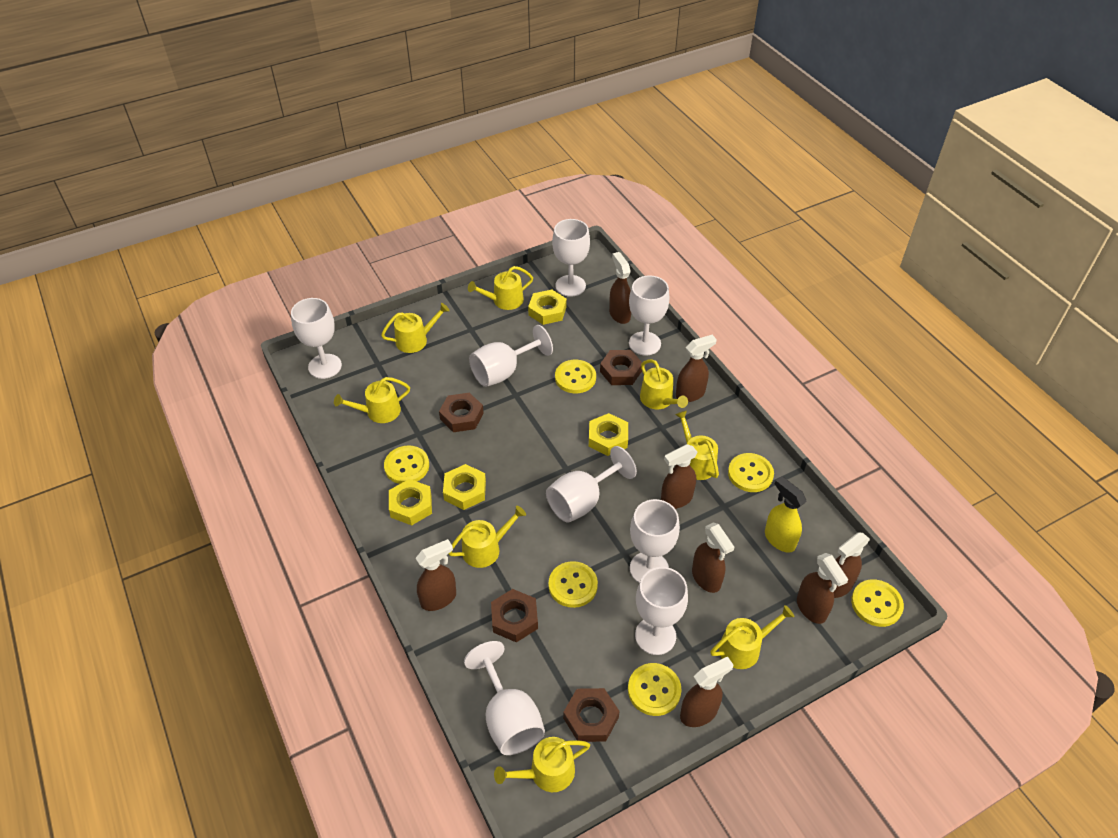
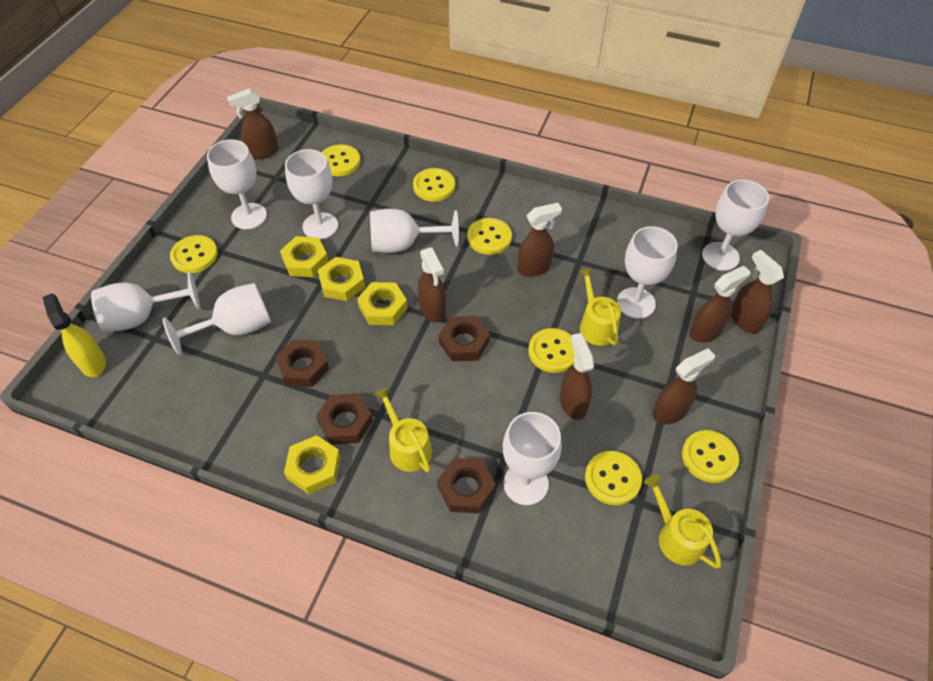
brown spray bottle: 8 -> 7
yellow button: 6 -> 7
yellow watering can: 8 -> 3

